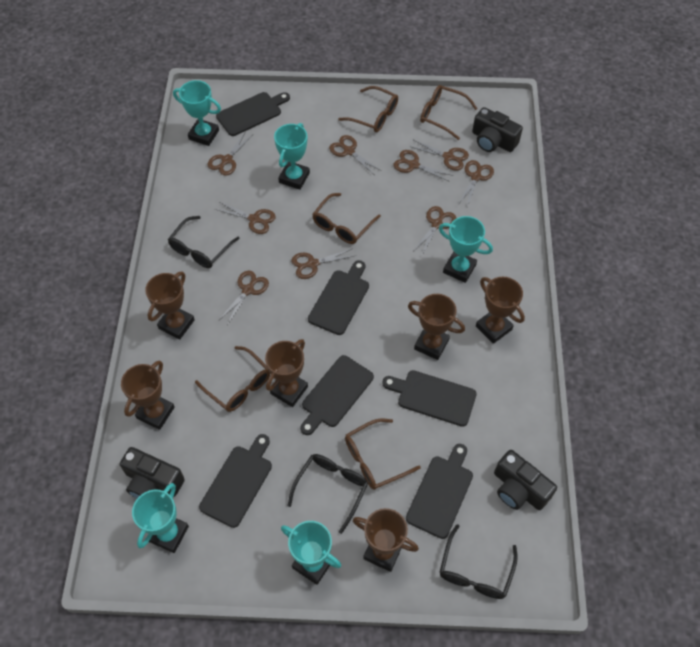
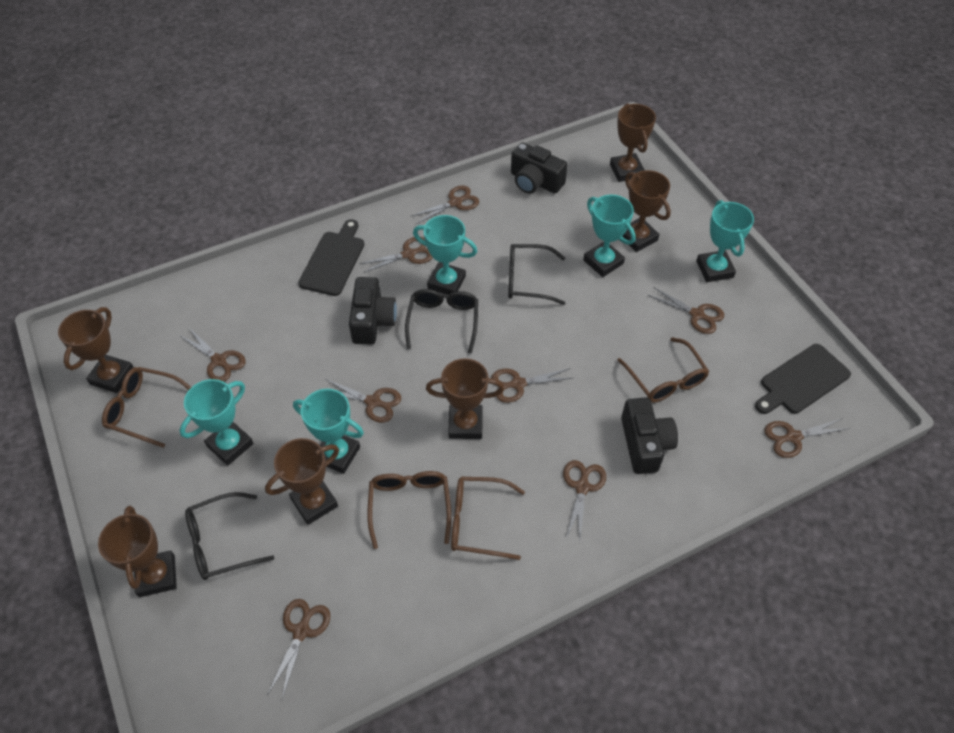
black cutting board: 6 -> 2
brown glasses: 5 -> 4

